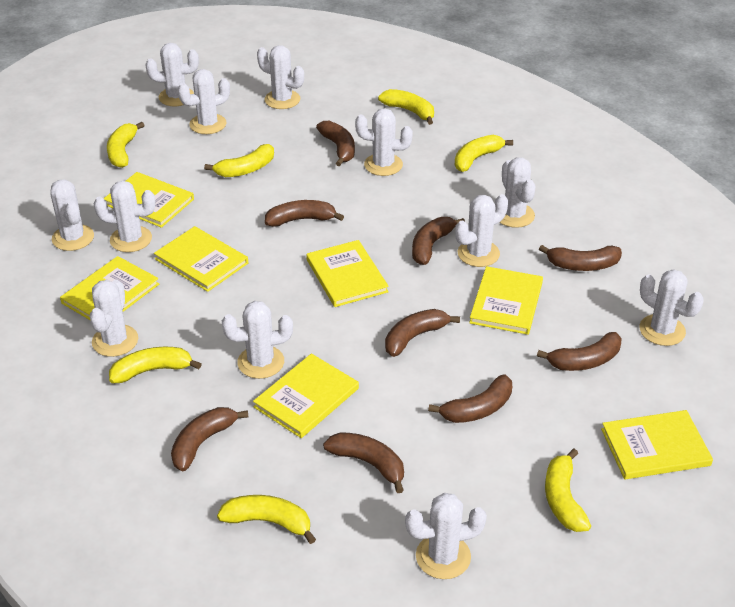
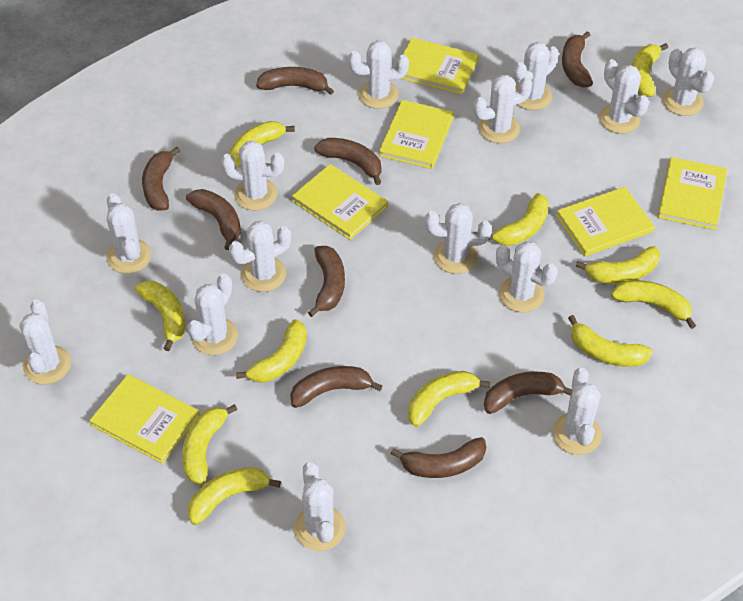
white cactus: 12 -> 14
yellow banana: 7 -> 11
yellow book: 7 -> 6

